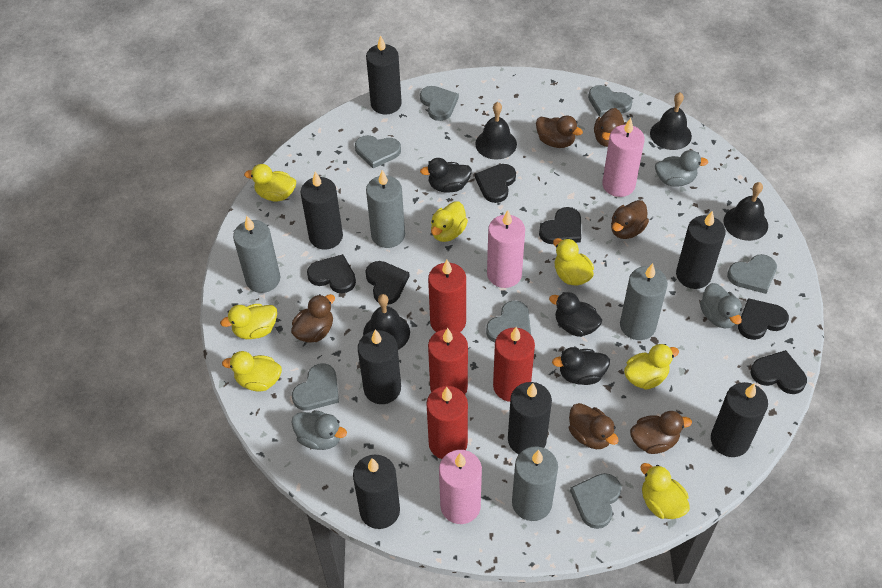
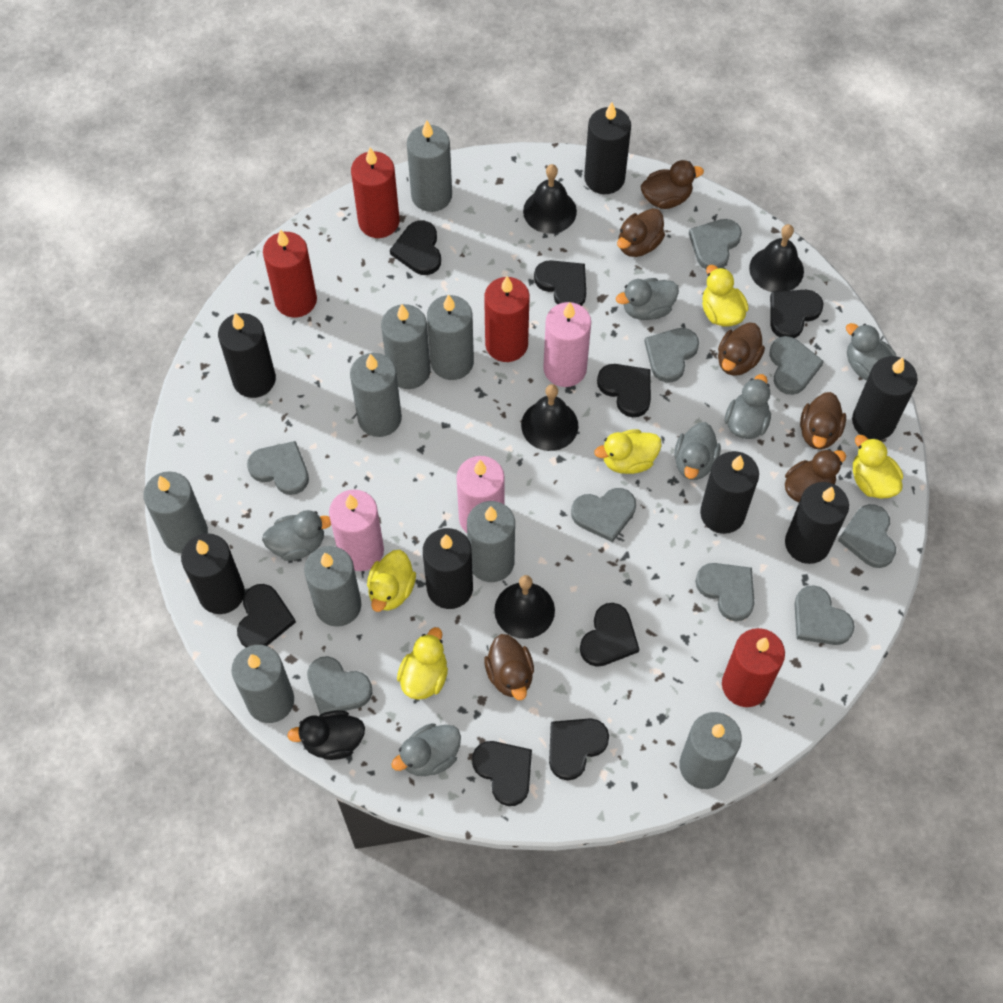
black duck: 3 -> 1
black heart: 6 -> 8
grey candle: 4 -> 9
grey duck: 3 -> 6
grey heart: 7 -> 9
yellow duck: 7 -> 5

